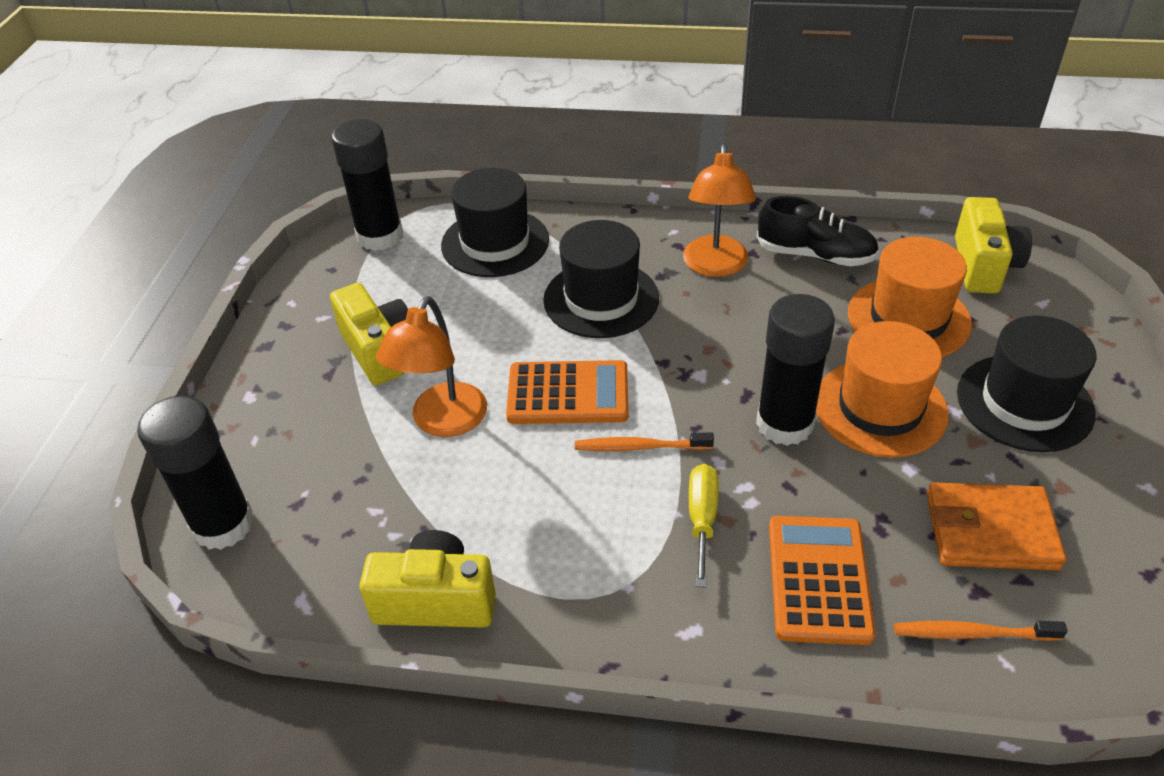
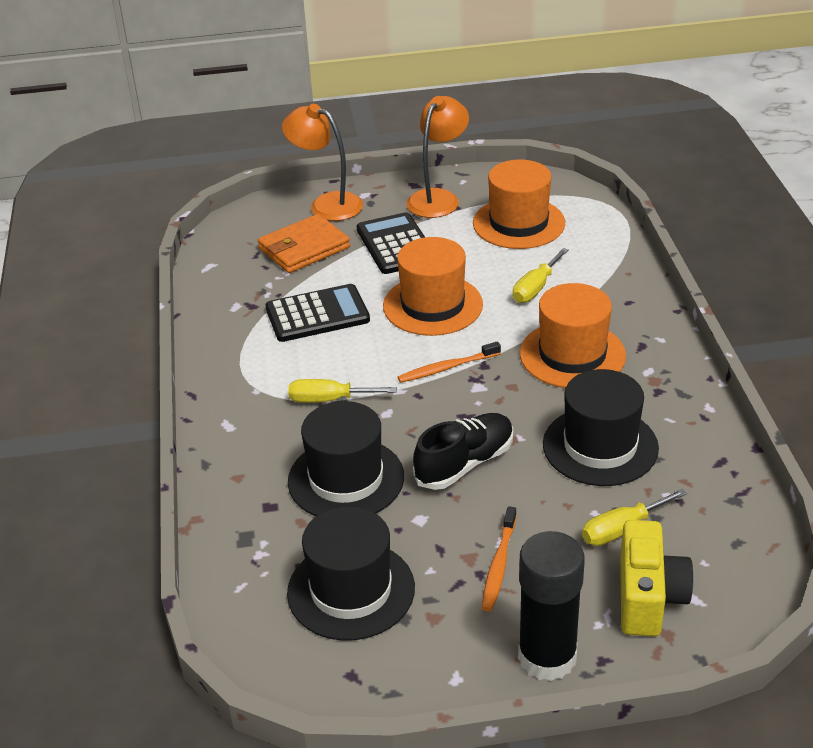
black calculator: 0 -> 2
black glue stick: 3 -> 1
orange calculator: 2 -> 0
orange hat: 2 -> 3
yellow camera: 3 -> 1
yellow screwdriver: 1 -> 3

